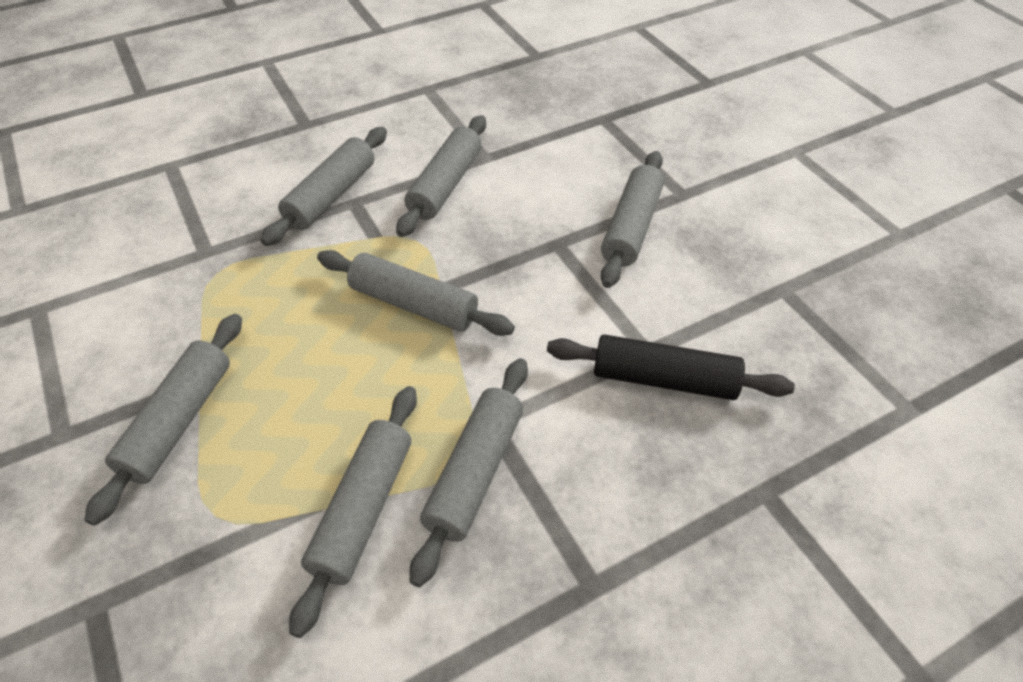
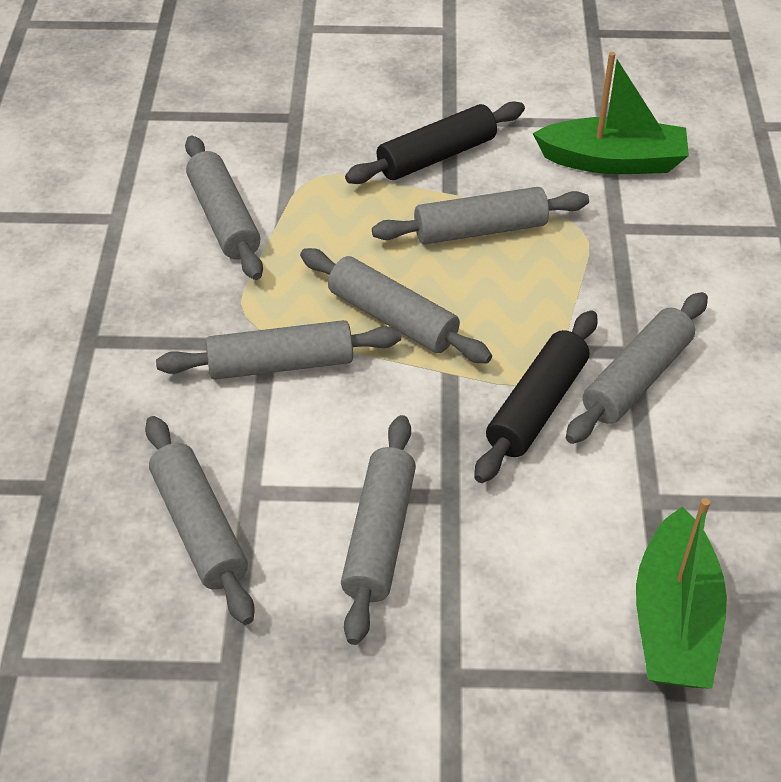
black rolling pin: 1 -> 2
green boat: 0 -> 2

